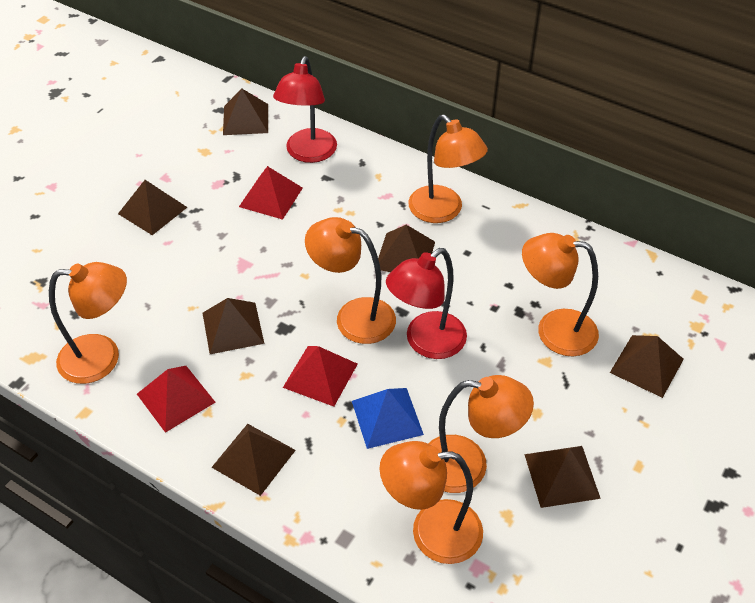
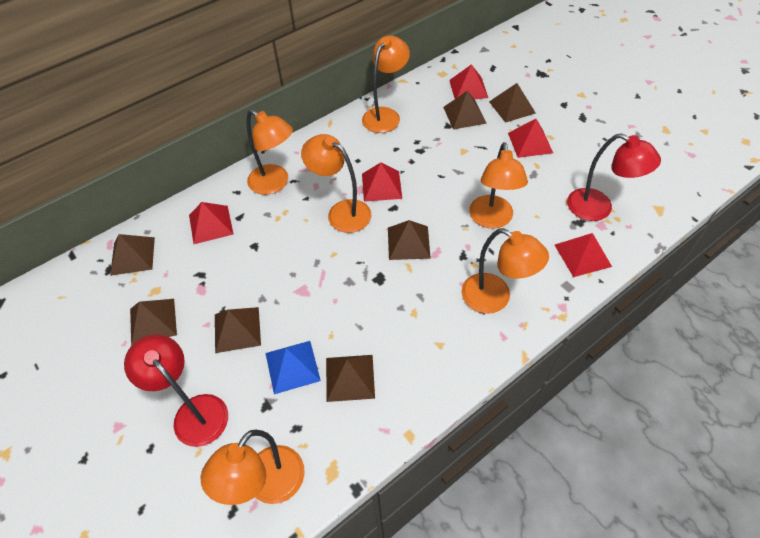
red pyramid: 3 -> 5

